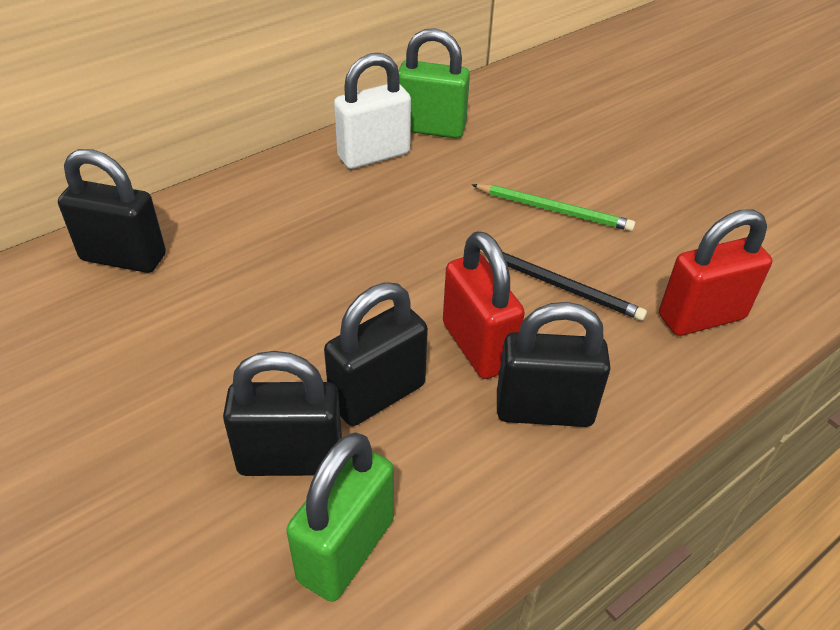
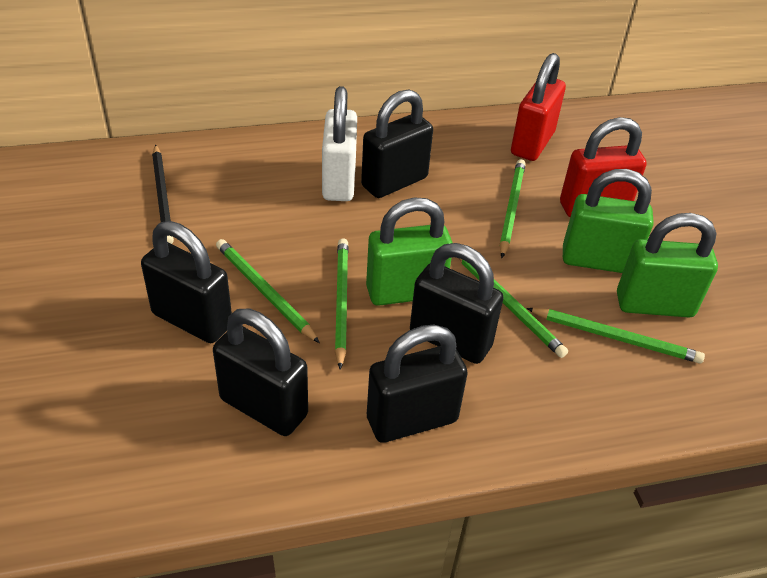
black padlock: 4 -> 5
green padlock: 2 -> 3
green pencil: 1 -> 5

